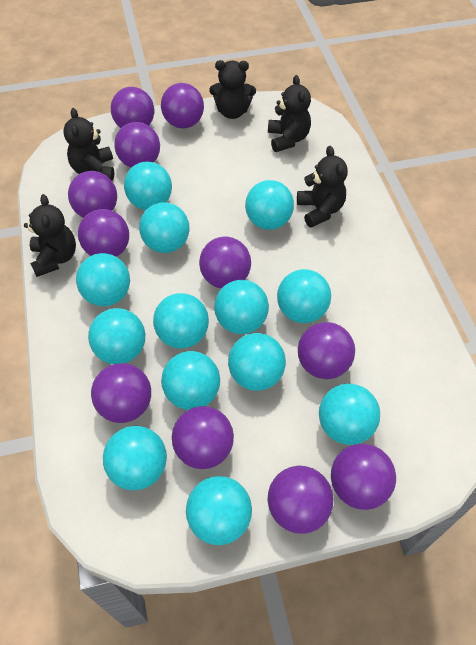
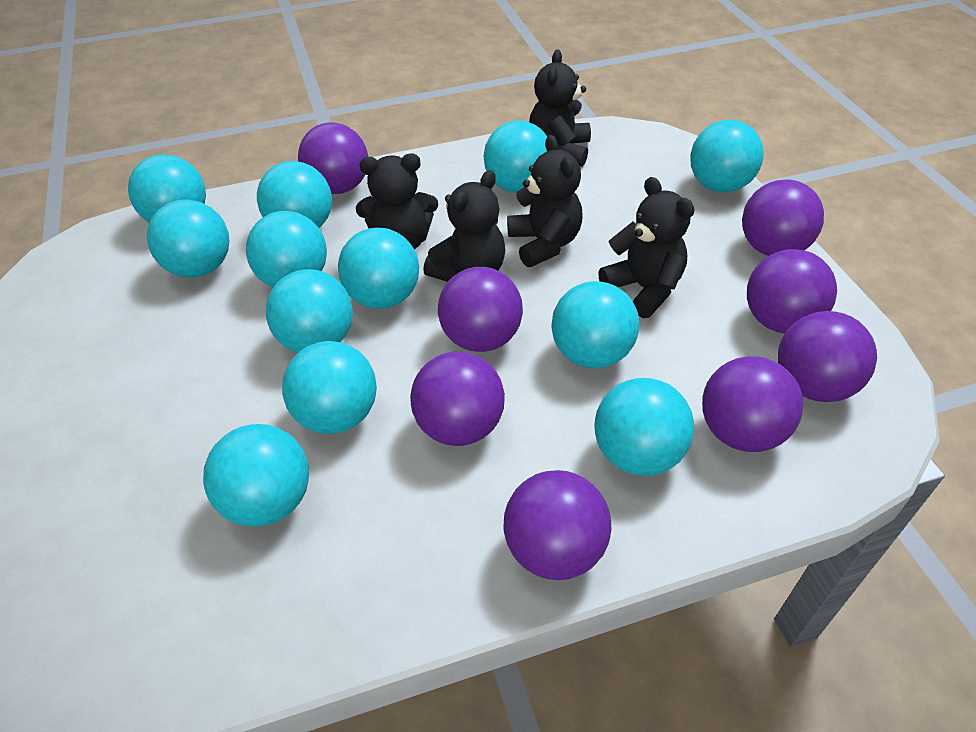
purple ball: 11 -> 8
turquoise ball: 13 -> 12

